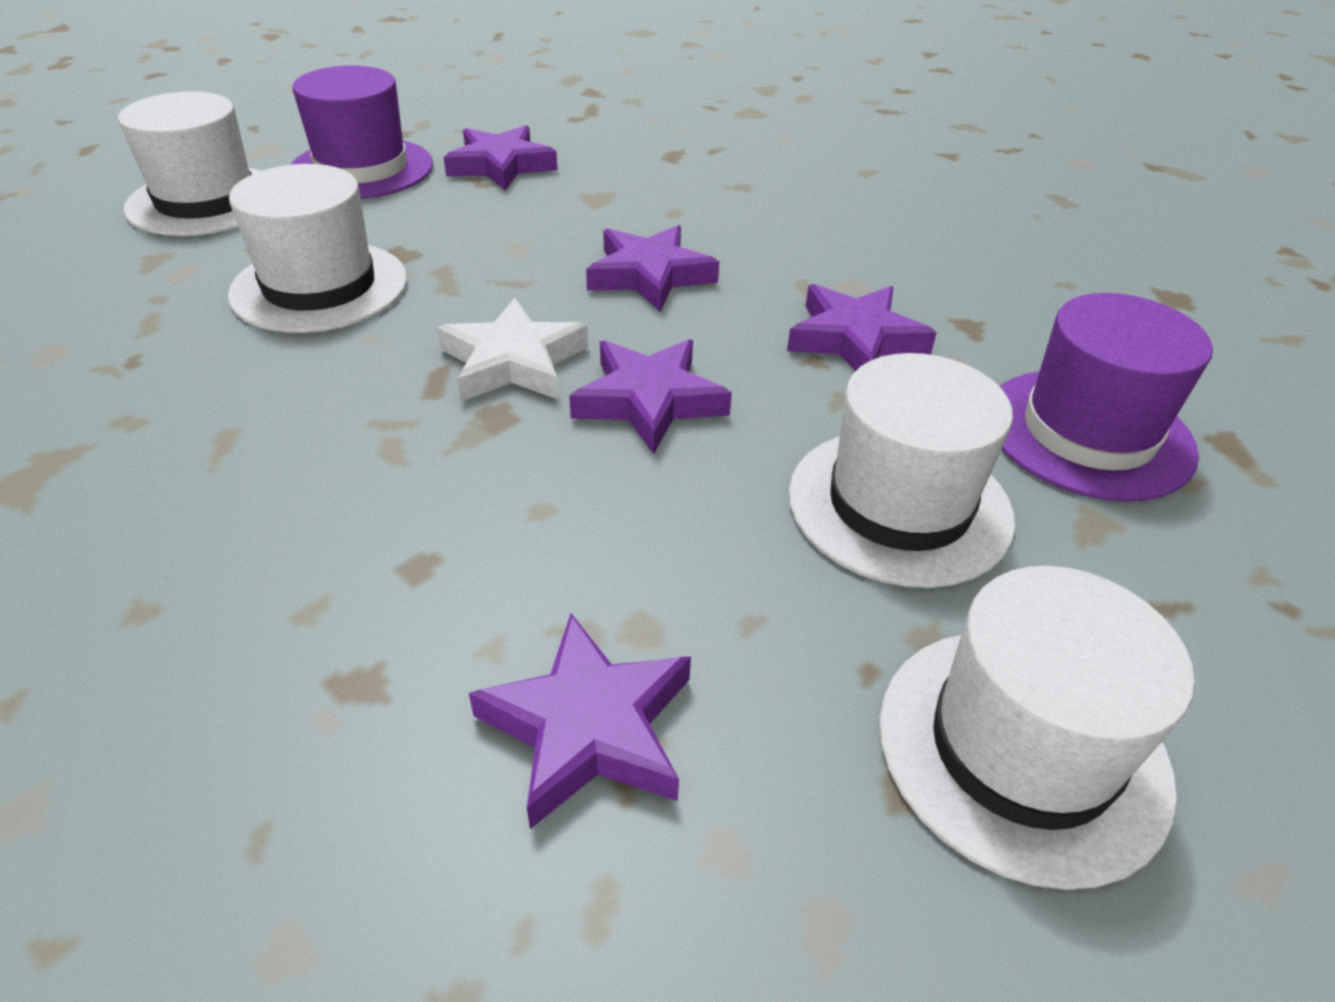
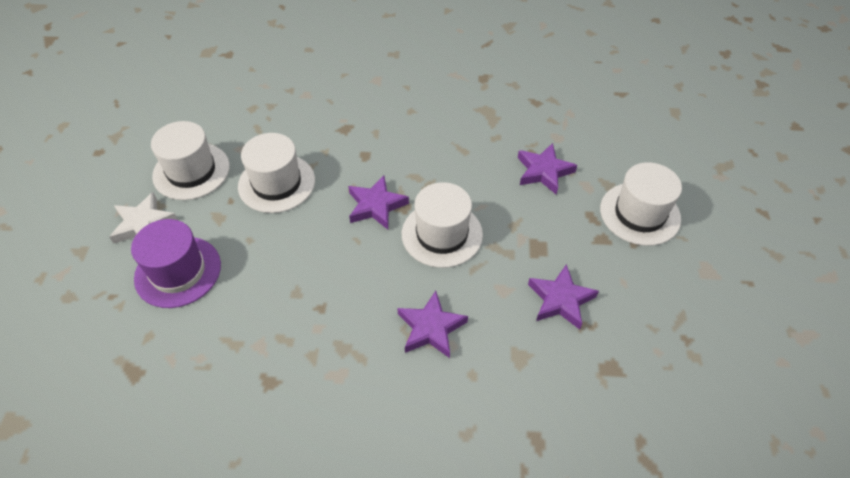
purple hat: 2 -> 1
purple star: 5 -> 4

